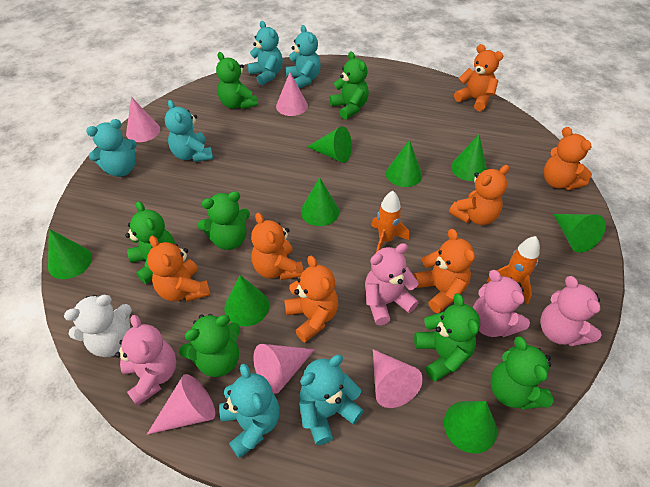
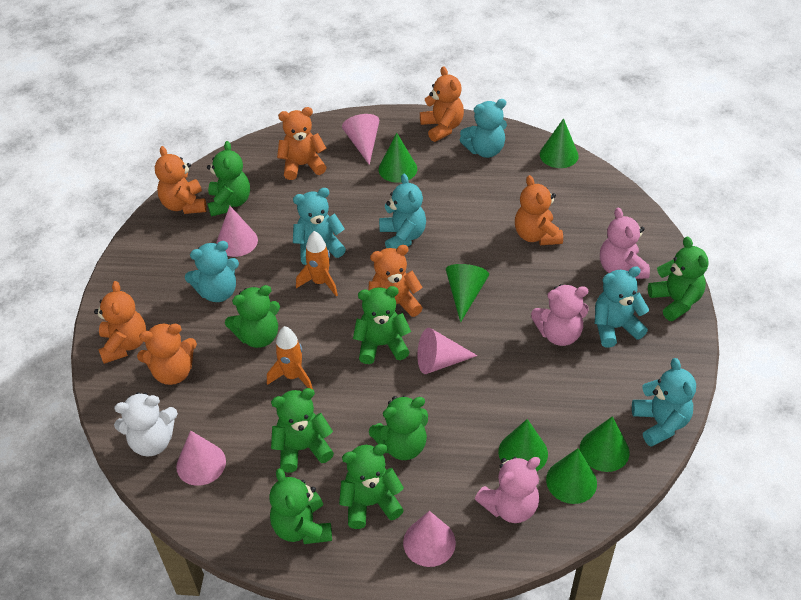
green cone: 8 -> 6
green teddy bear: 7 -> 8
pink teddy bear: 4 -> 3

